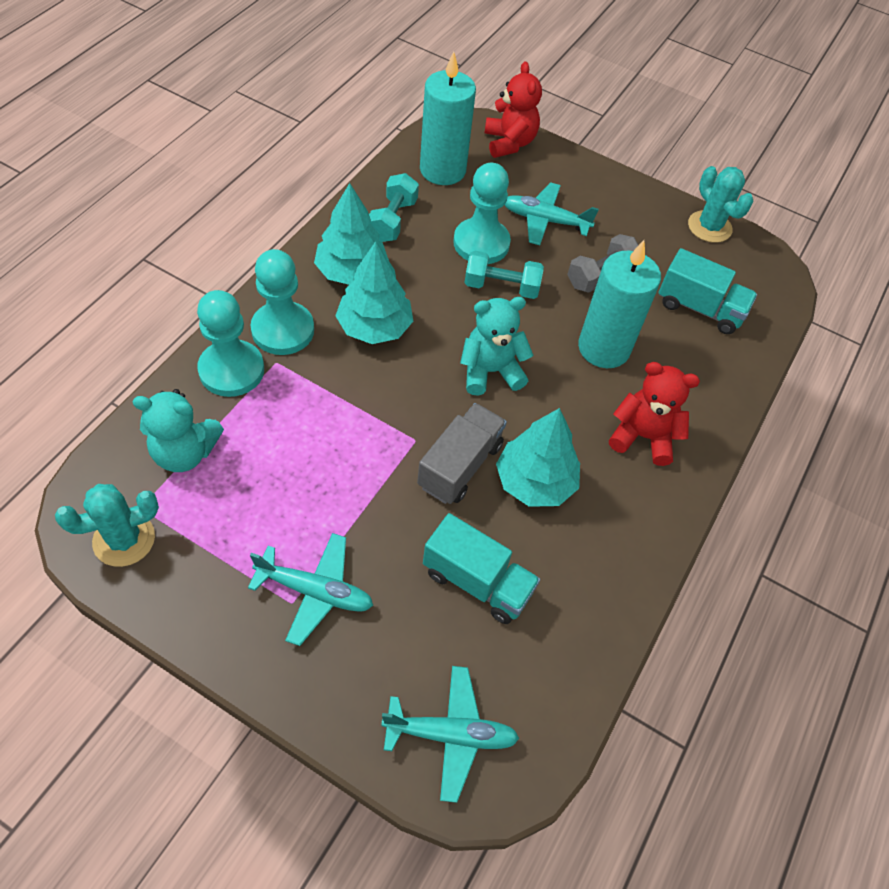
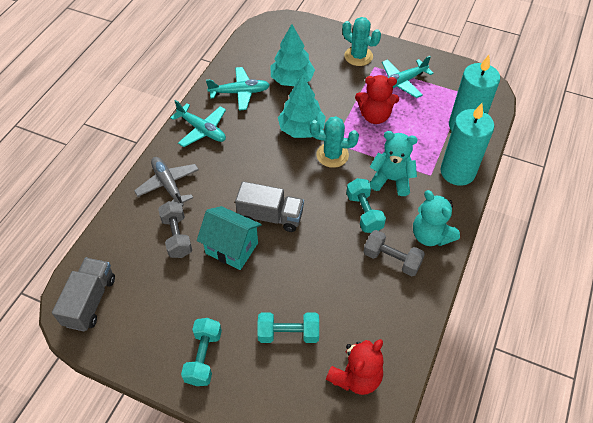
grey dumbbell: 1 -> 2
grey plane: 0 -> 1
grey truck: 1 -> 2
turquoise dumbbell: 2 -> 3
turquoise house: 0 -> 1
turquoise pawn: 3 -> 0
turquoise tree: 3 -> 2
turquoise truck: 2 -> 0

